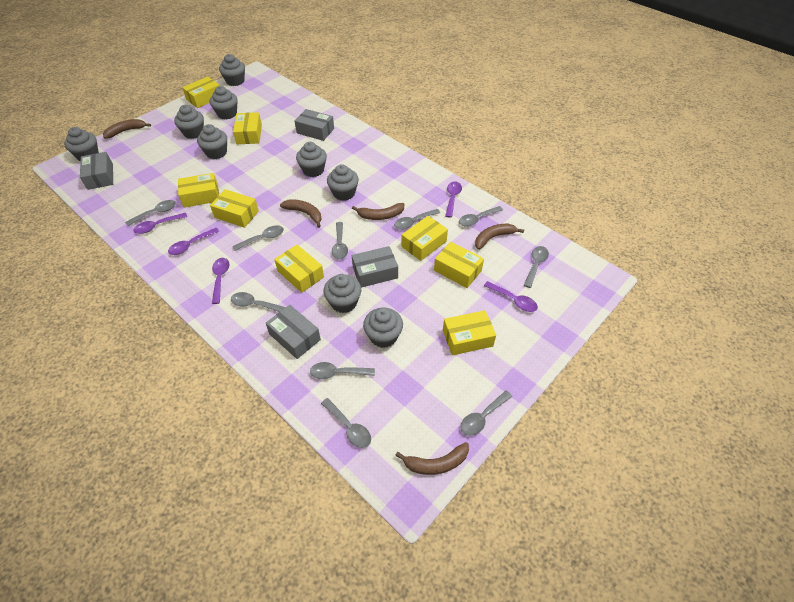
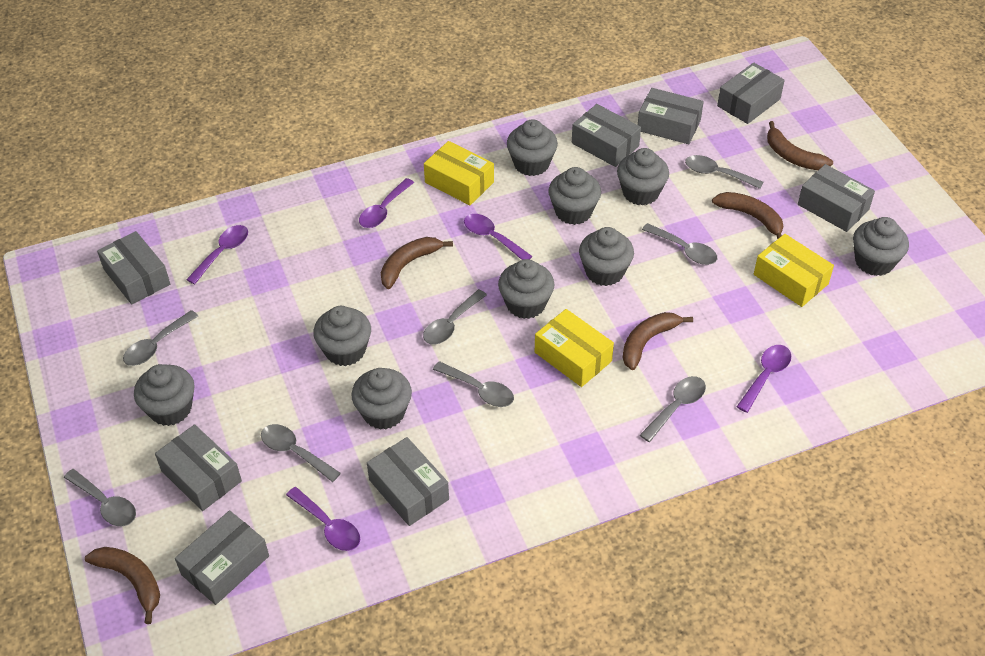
grey box: 4 -> 8
grey spoon: 10 -> 8
yellow box: 8 -> 3

